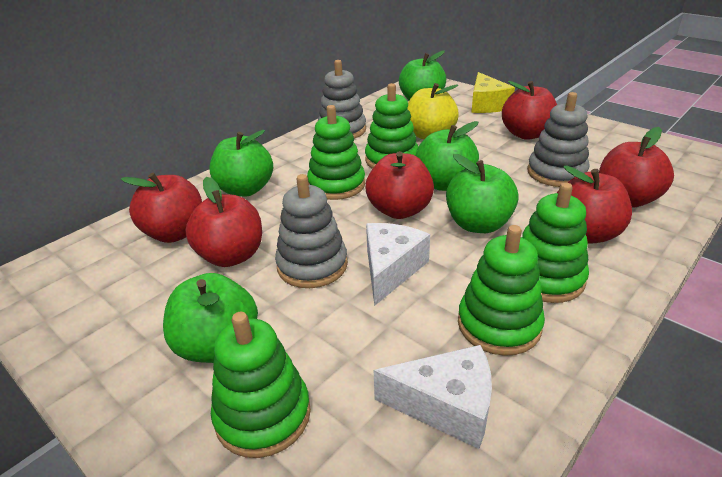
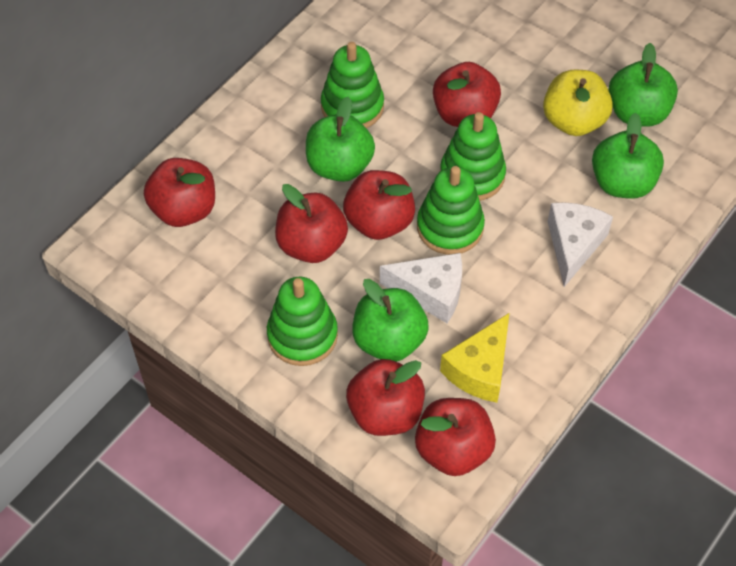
green apple: 5 -> 4
green stacking toy: 5 -> 4
grey stacking toy: 3 -> 0

